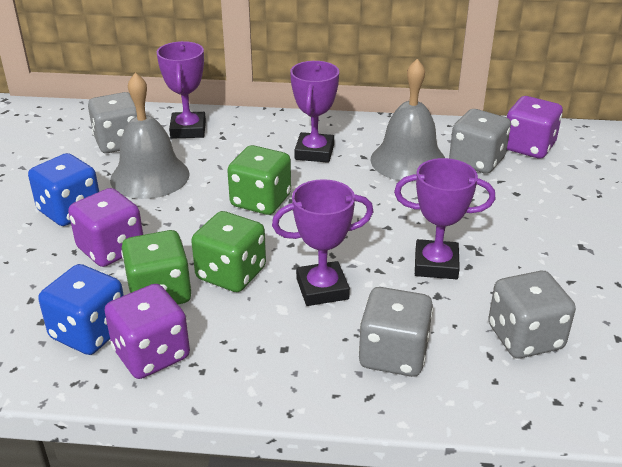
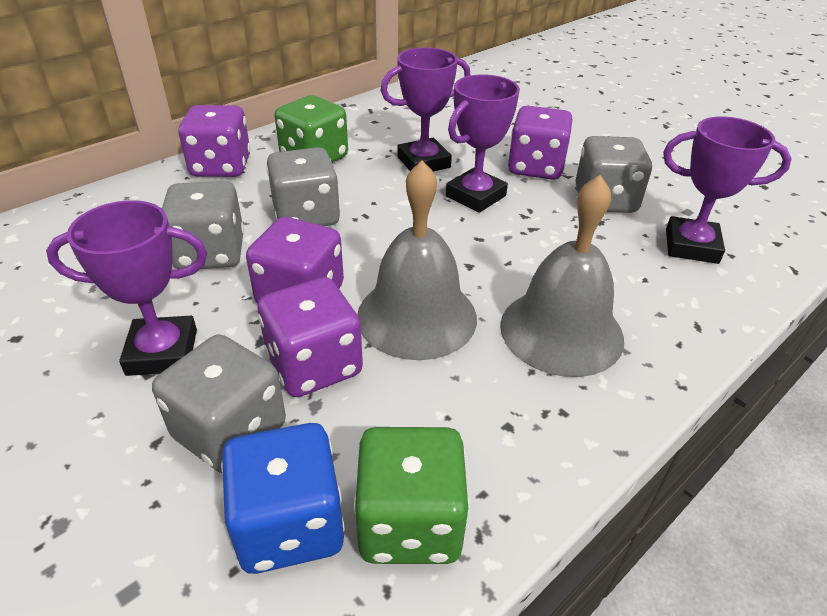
blue dice: 2 -> 1
green dice: 3 -> 2
purple dice: 3 -> 4

